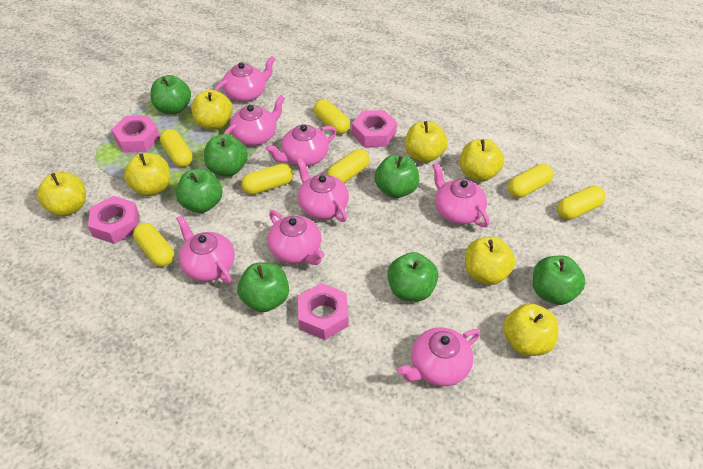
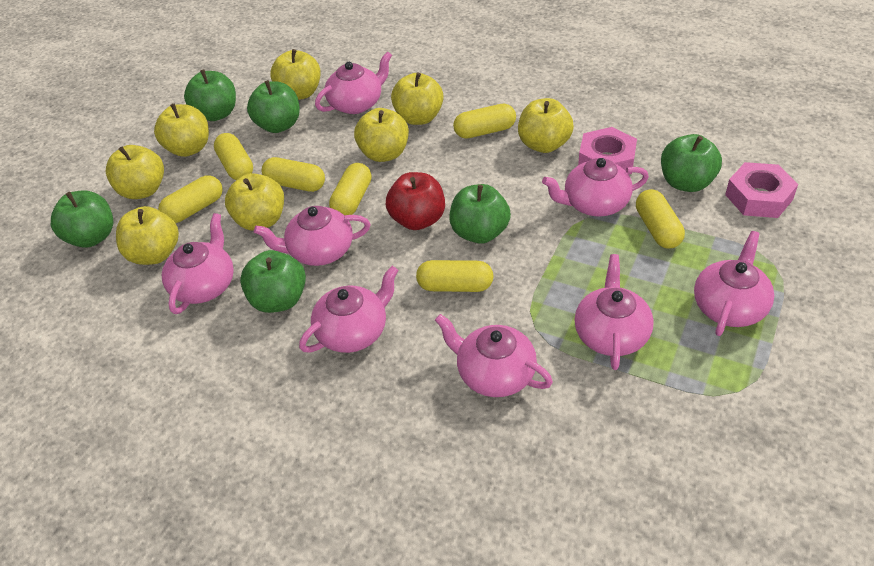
green apple: 7 -> 6
pink nut: 4 -> 2
red apple: 0 -> 1
yellow apple: 7 -> 8

